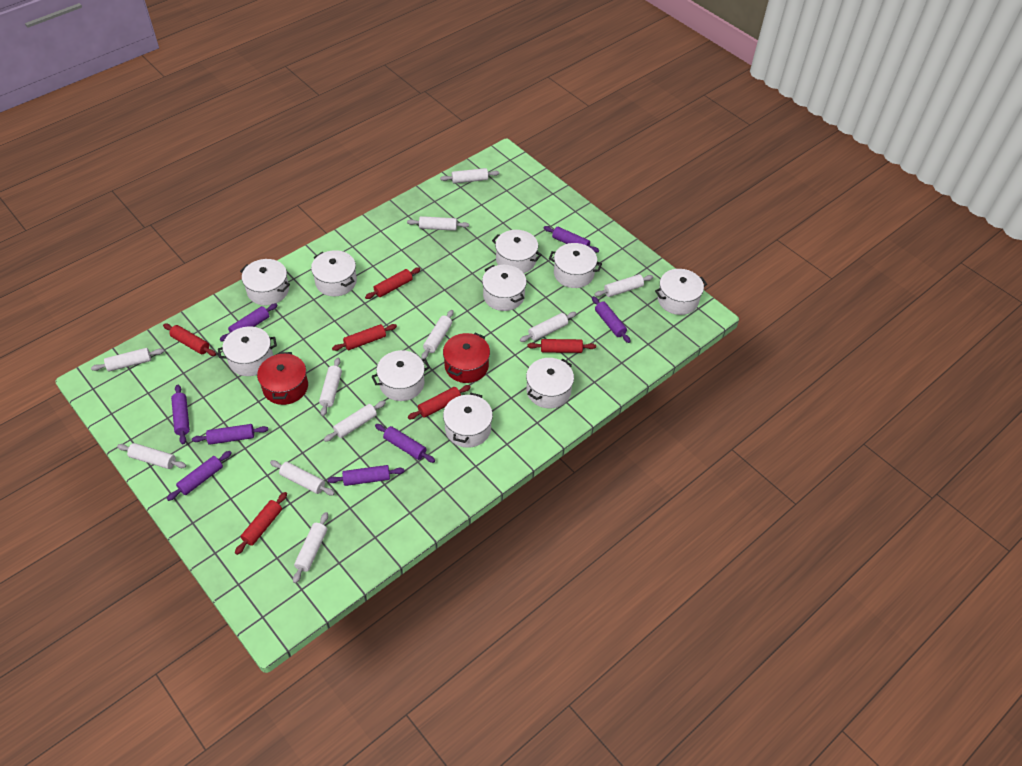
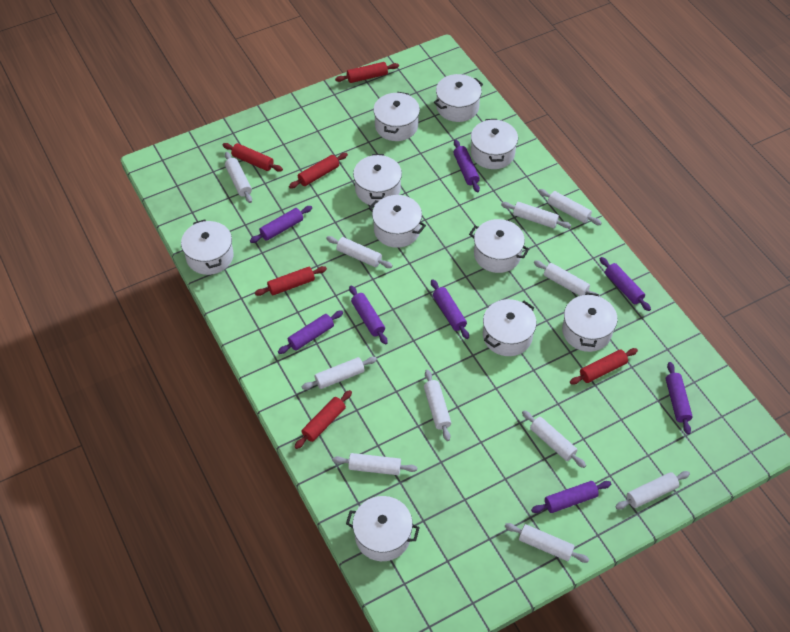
red pot: 2 -> 0

